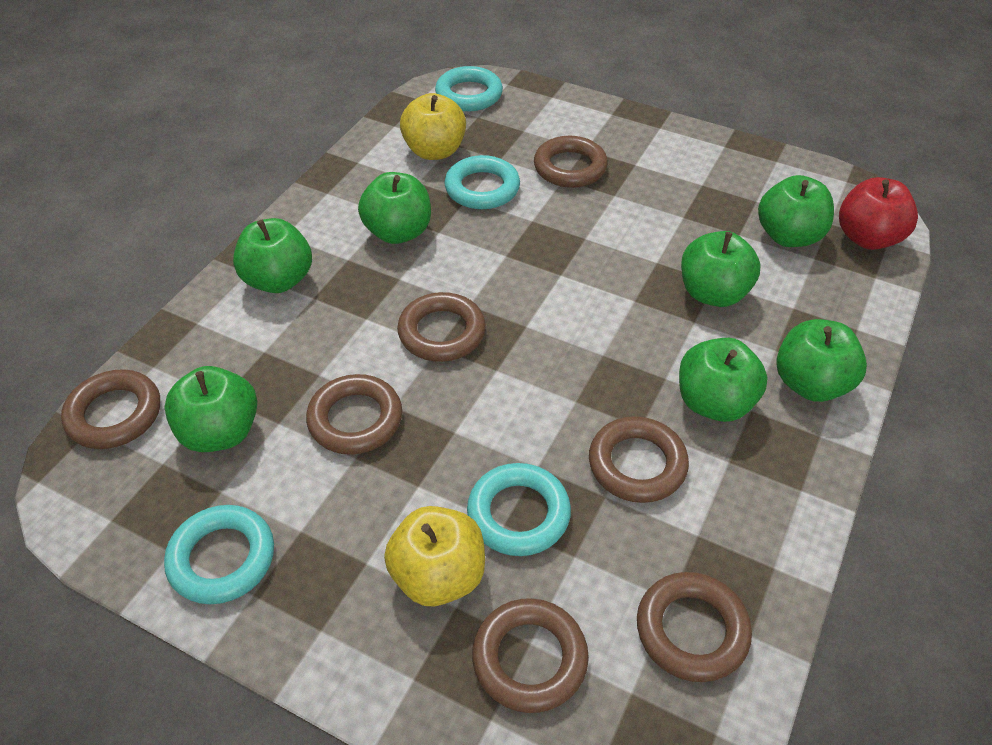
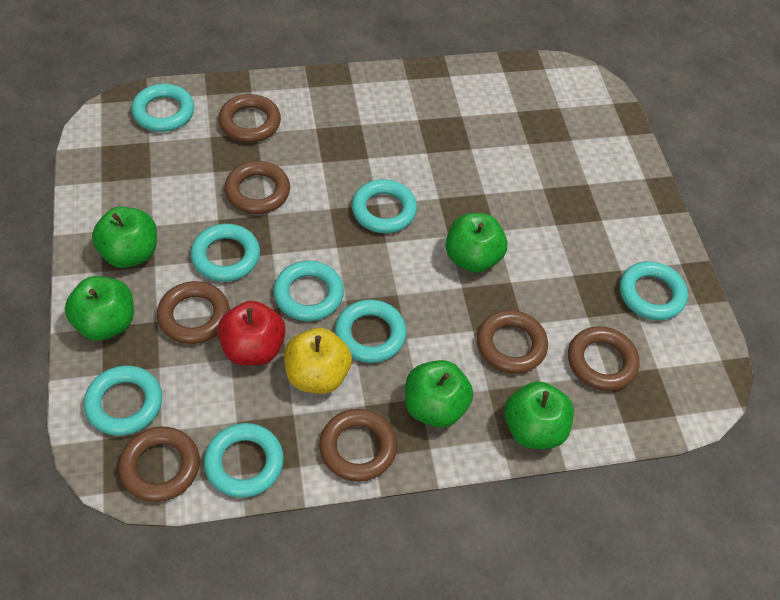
green apple: 7 -> 5
turquoise ring: 4 -> 8
yellow apple: 2 -> 1

